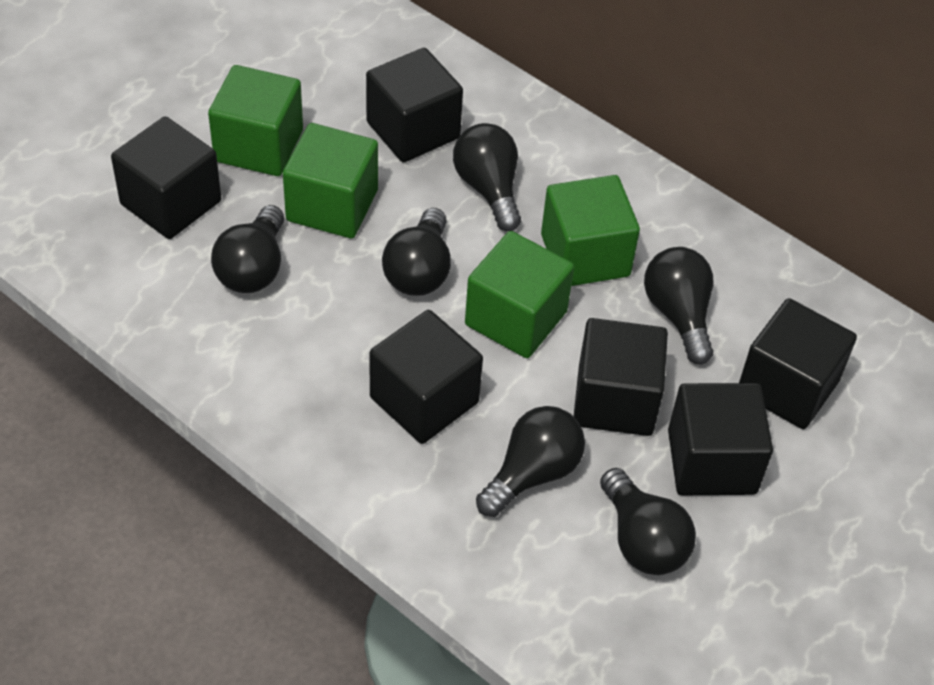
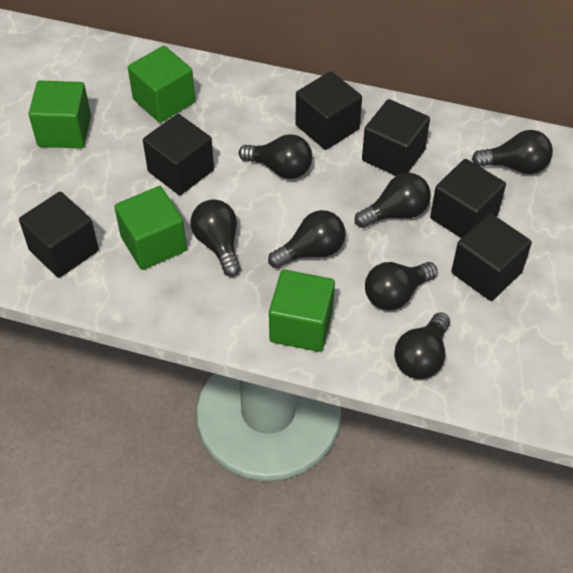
black light bulb: 6 -> 7

